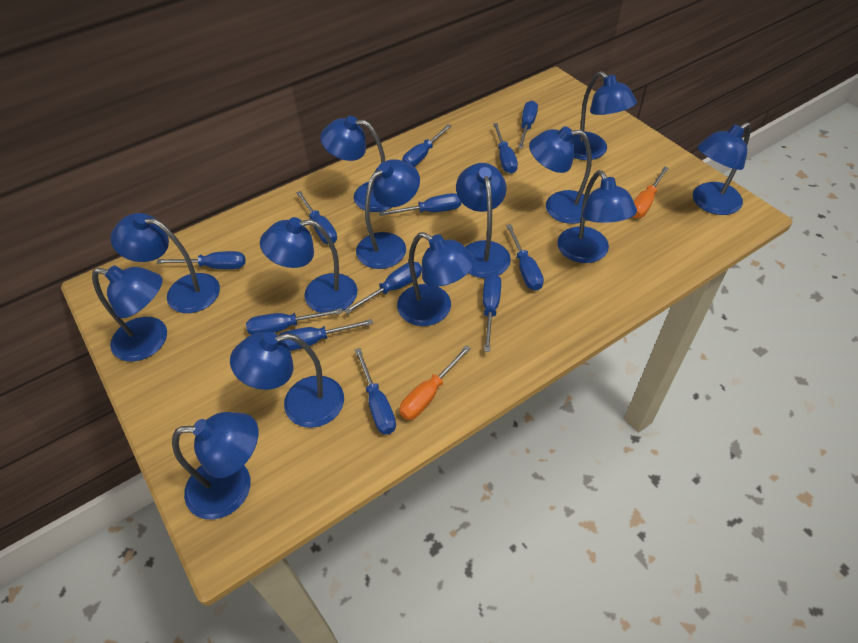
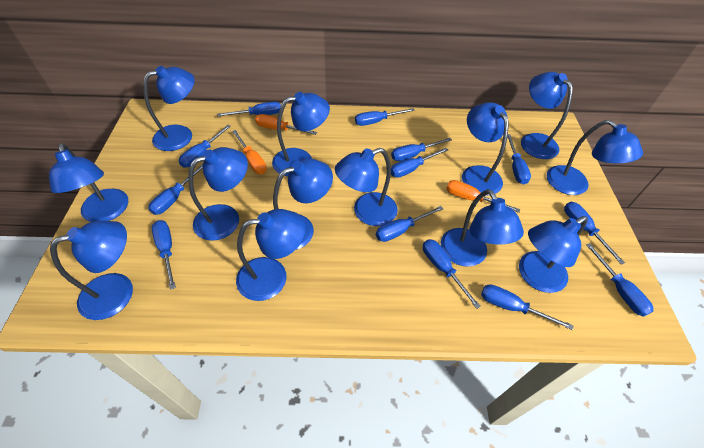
blue screwdriver: 12 -> 13
orange screwdriver: 2 -> 3

